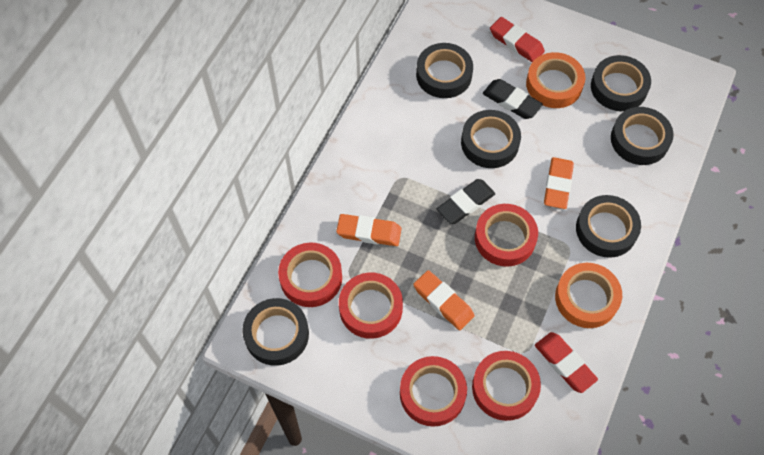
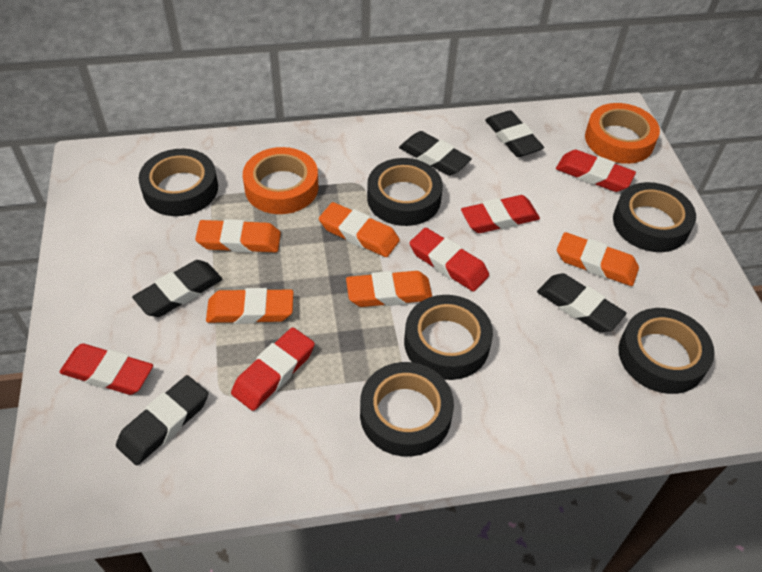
black eraser: 2 -> 5
orange eraser: 3 -> 5
red eraser: 2 -> 5
red tape: 5 -> 0

